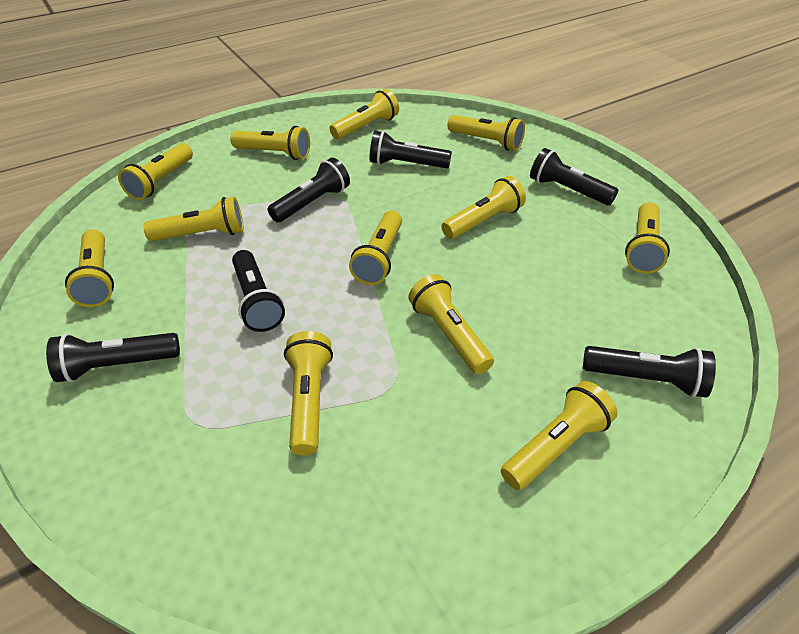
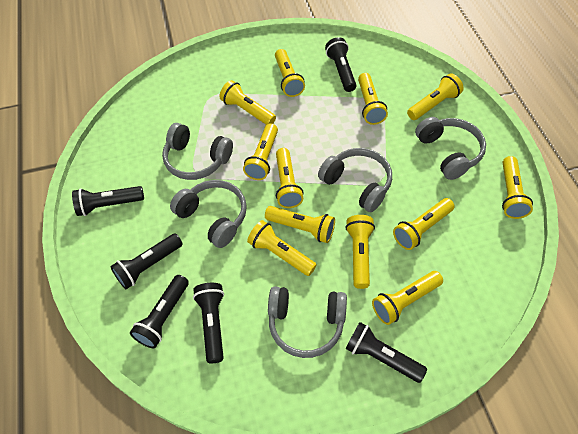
grey headphones: 0 -> 5

